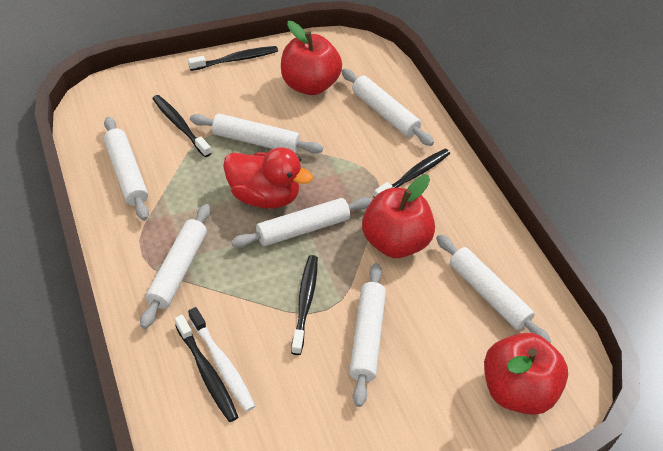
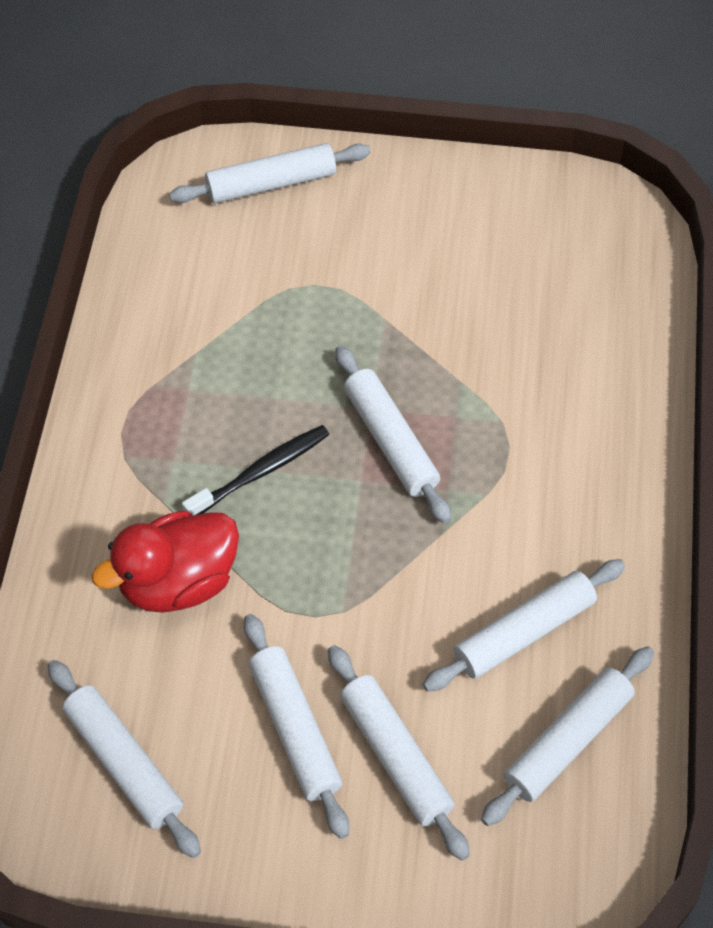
black toothbrush: 5 -> 1
red apple: 3 -> 0
white toothbrush: 1 -> 0

